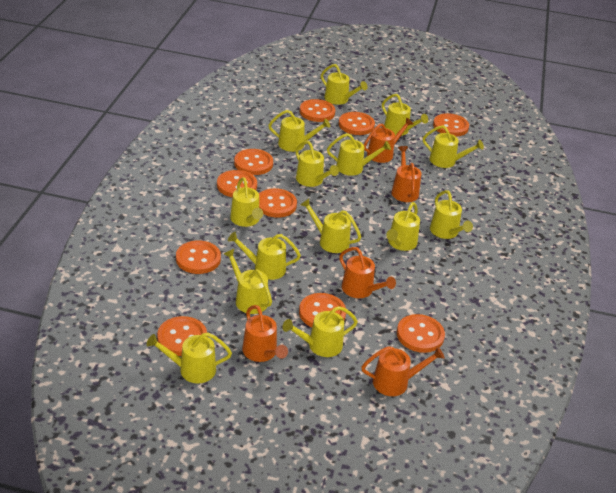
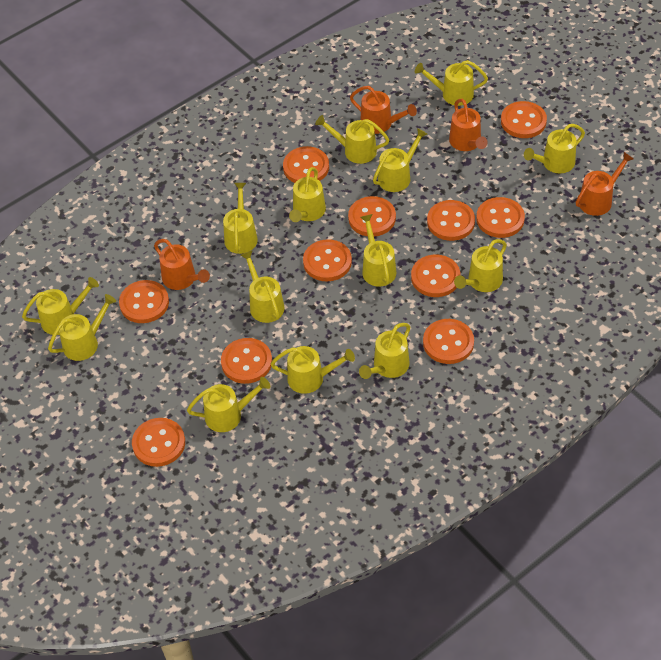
orange button: 10 -> 11
orange watering can: 5 -> 4

